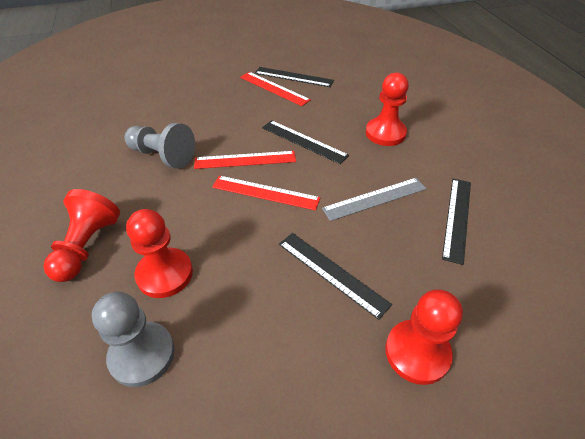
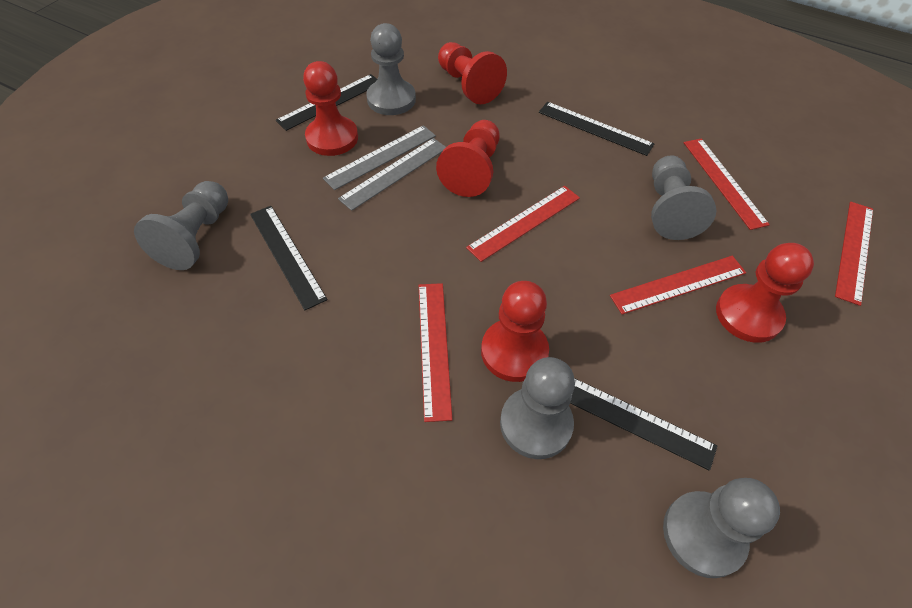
grey pawn: 2 -> 5
grey ruler: 1 -> 2
red pawn: 4 -> 5
red ruler: 3 -> 5

